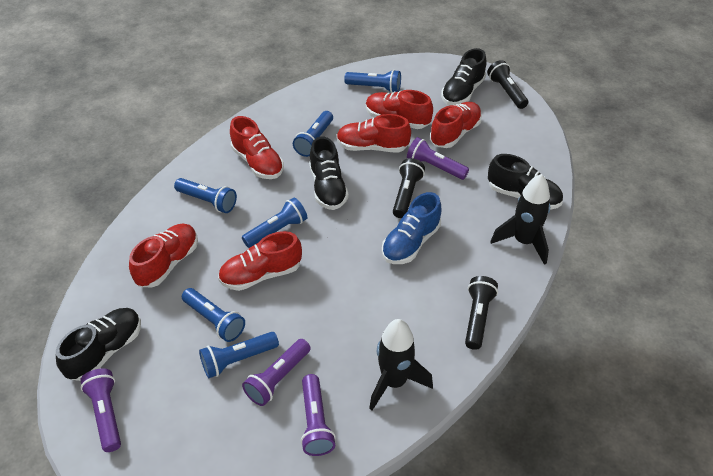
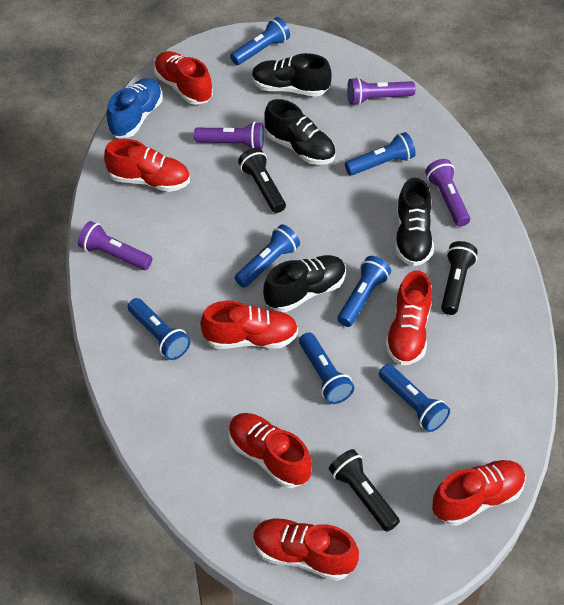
black rocket: 2 -> 0
blue flashlight: 6 -> 7
red shoe: 6 -> 7

